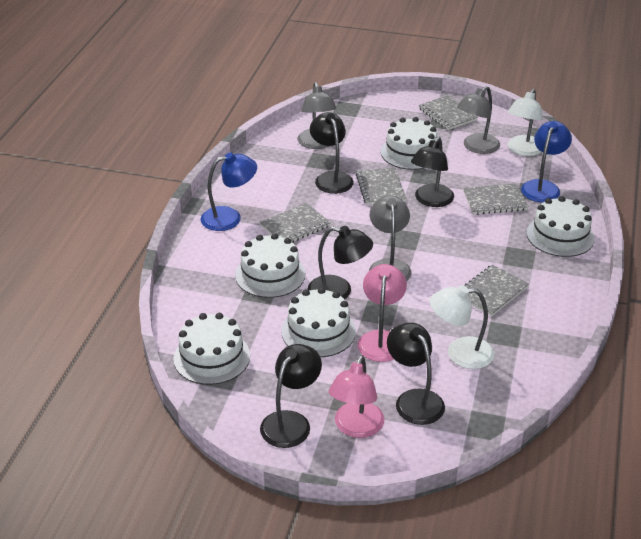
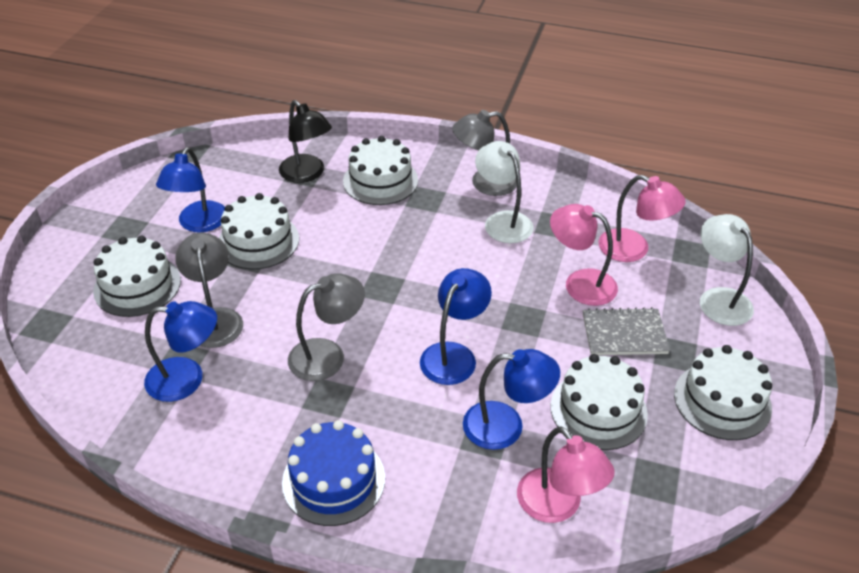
black lamp: 5 -> 1
blue cake: 0 -> 1
blue lamp: 2 -> 4
grey notebook: 5 -> 1
pink lamp: 2 -> 3

